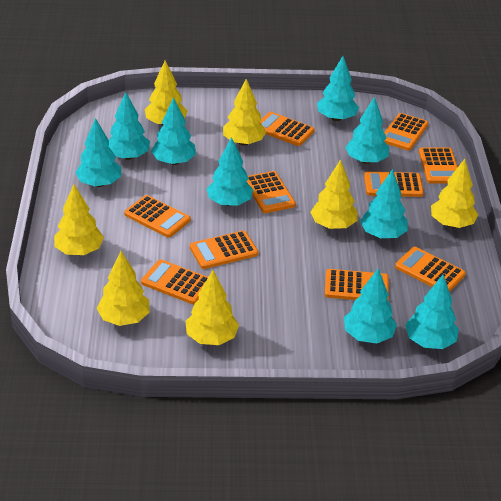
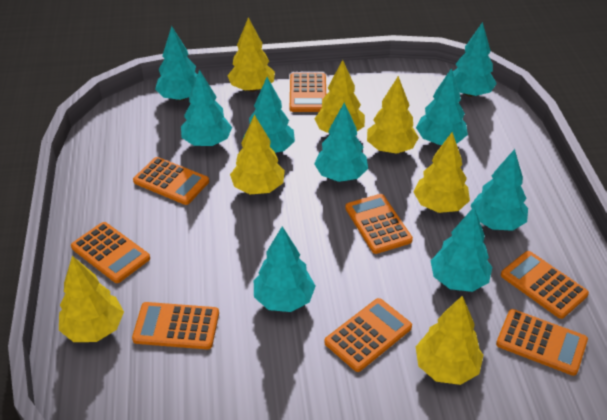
orange calculator: 10 -> 8

